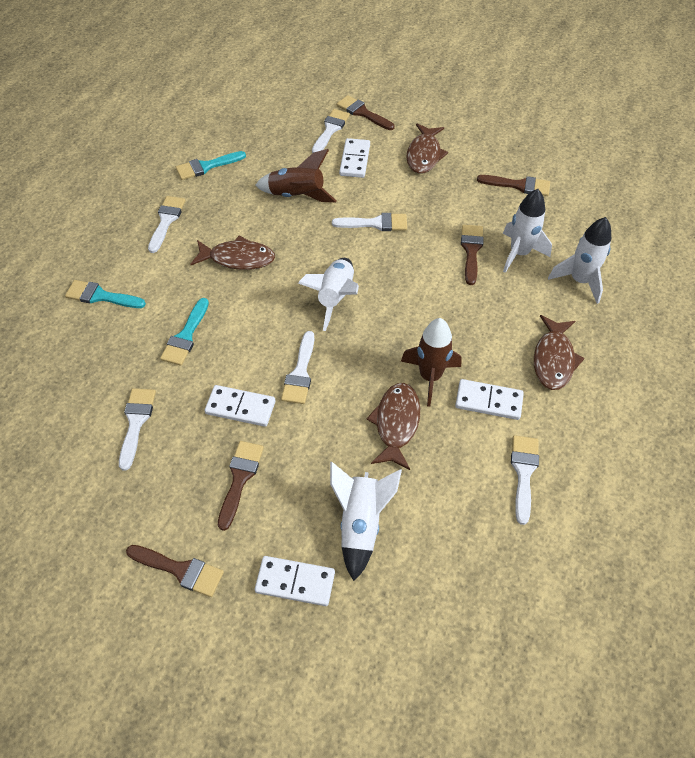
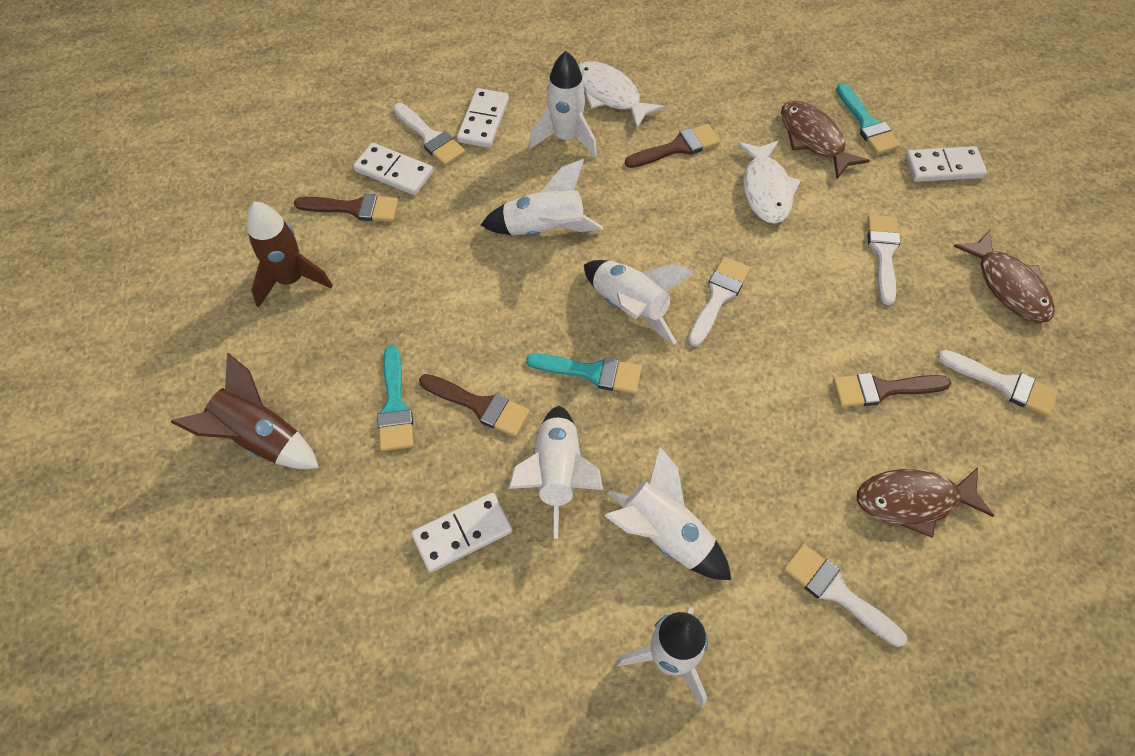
brown brush: 5 -> 4
brown fish: 4 -> 3
white brush: 6 -> 5
white fish: 0 -> 2
white rocket: 4 -> 6

